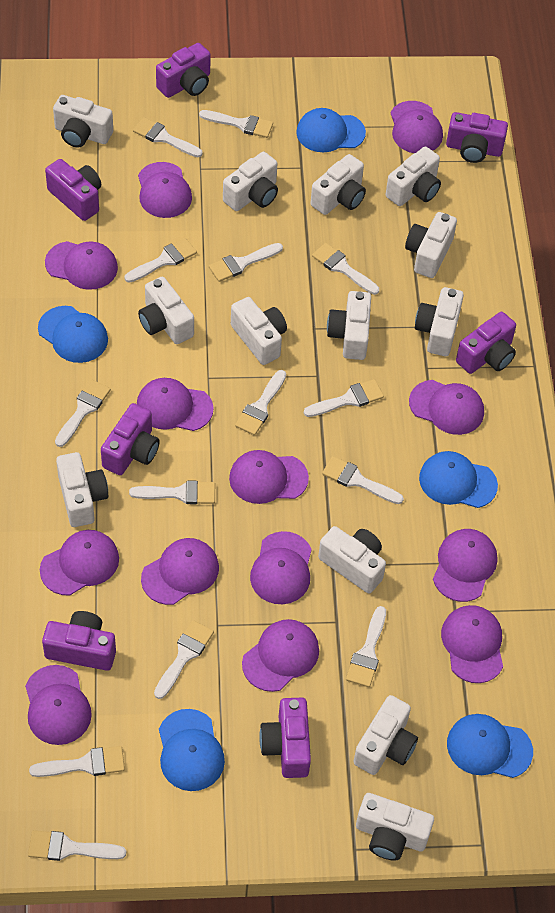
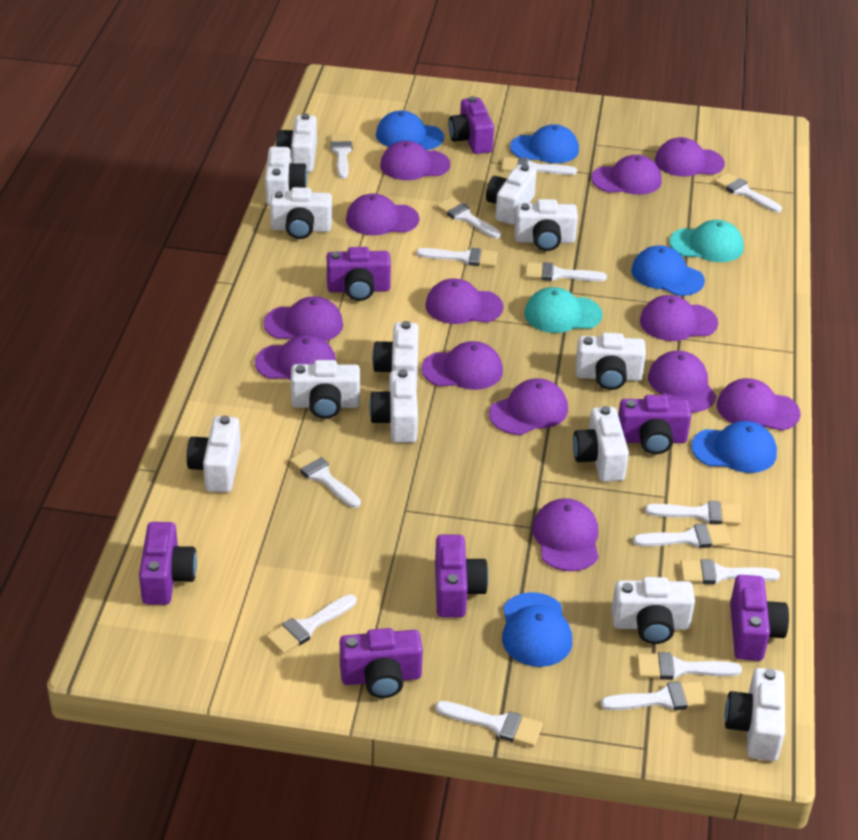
turquoise cap: 0 -> 2

